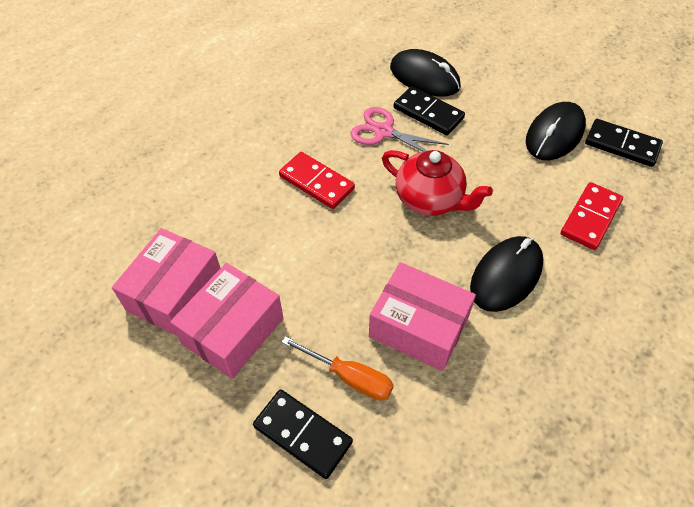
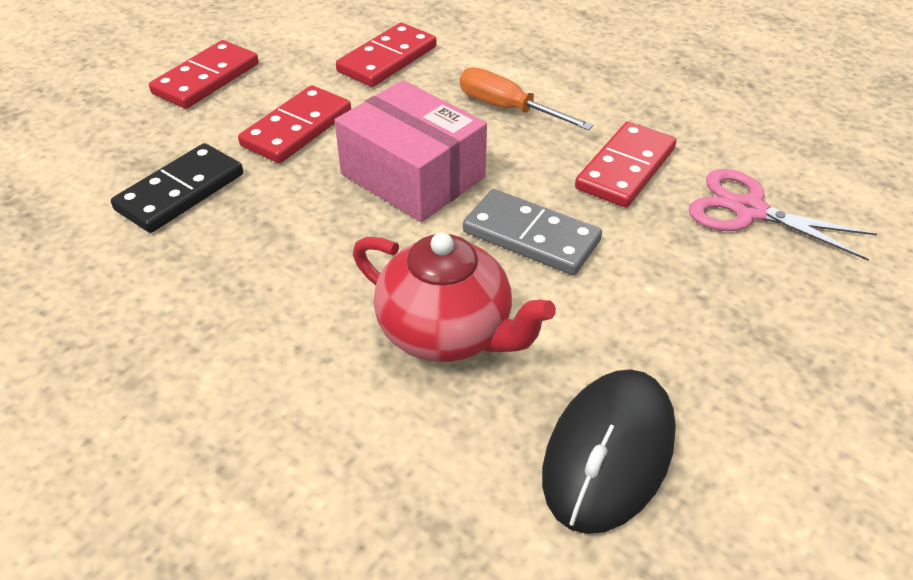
black domino: 3 -> 1
black mouse: 3 -> 1
grey domino: 0 -> 1
pink box: 3 -> 1
red domino: 2 -> 4

